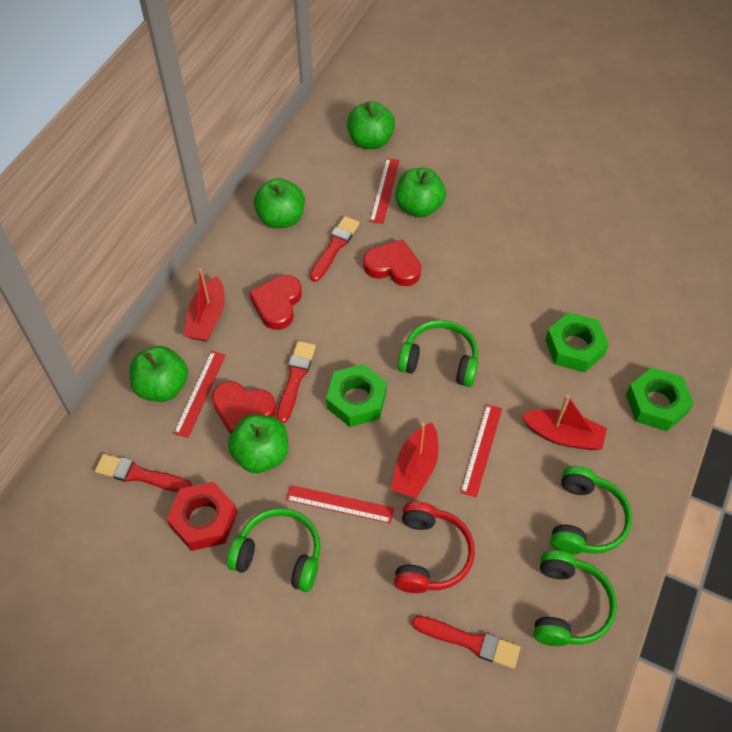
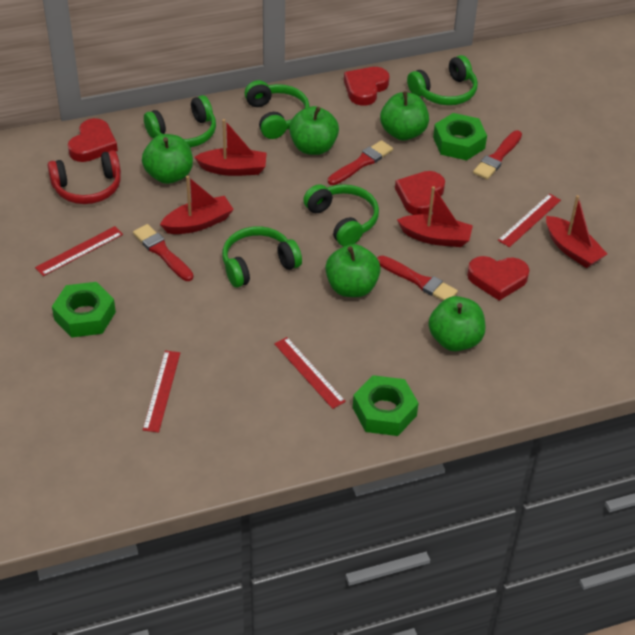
green headphones: 4 -> 5
red boat: 3 -> 4
red heart: 3 -> 4
red nut: 1 -> 0

